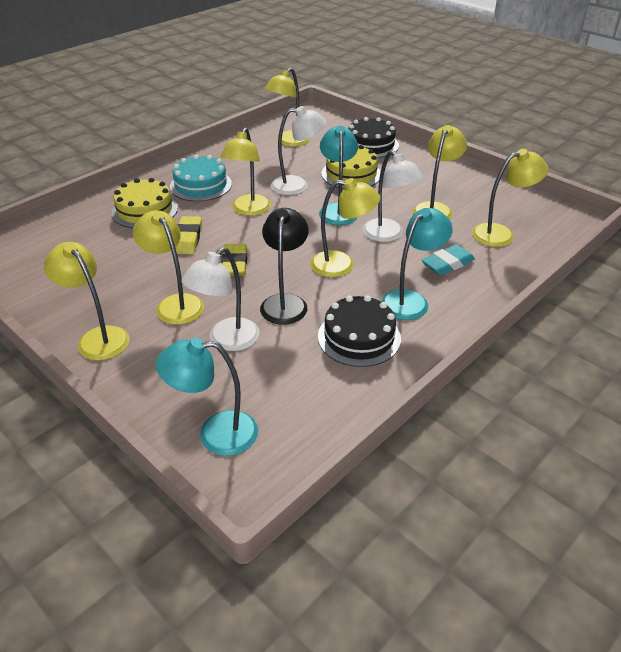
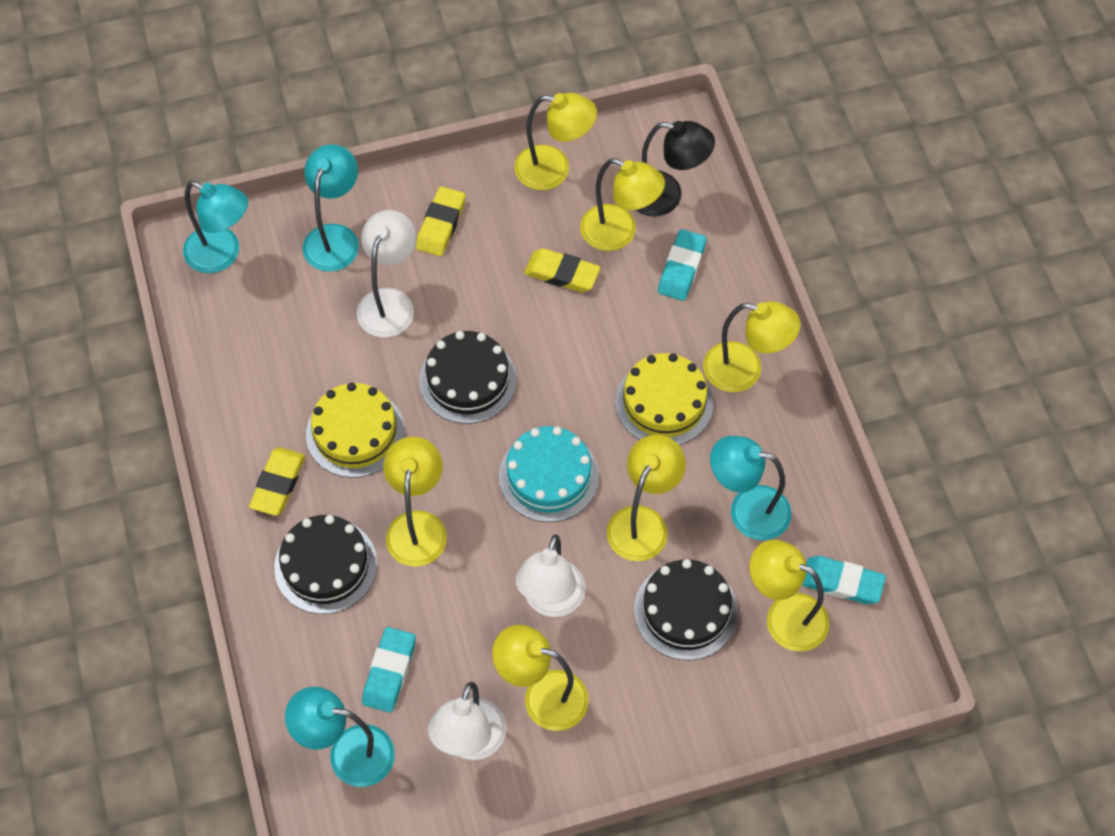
black cake: 2 -> 3
turquoise eraser: 1 -> 3
turquoise lamp: 3 -> 4
yellow eraser: 2 -> 3

